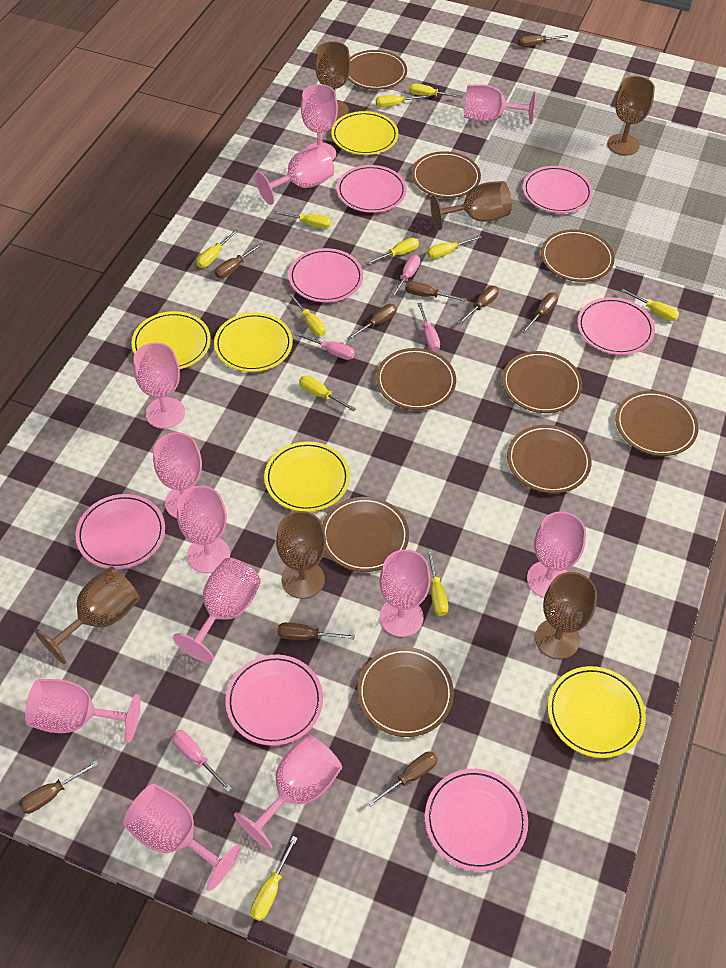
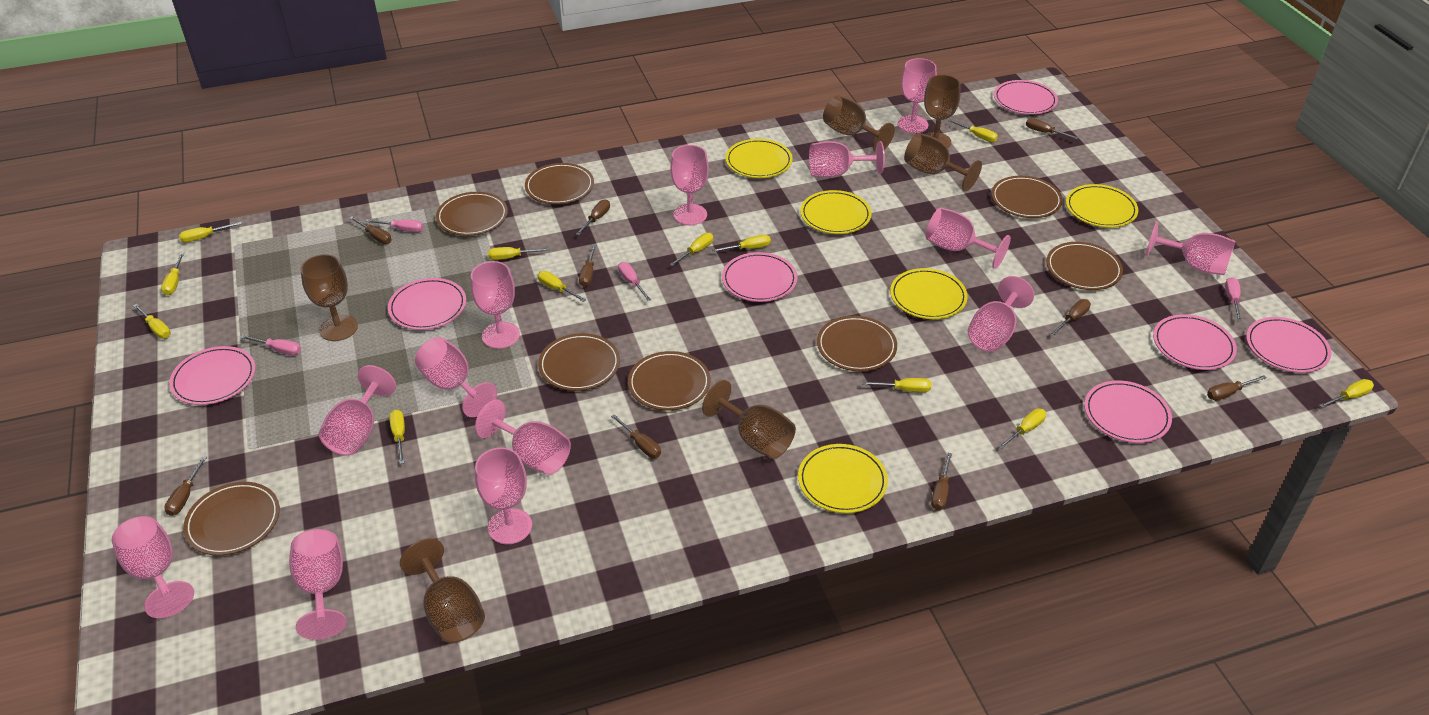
brown plate: 9 -> 8
pink goblet: 12 -> 13
yellow screwdriver: 11 -> 12

